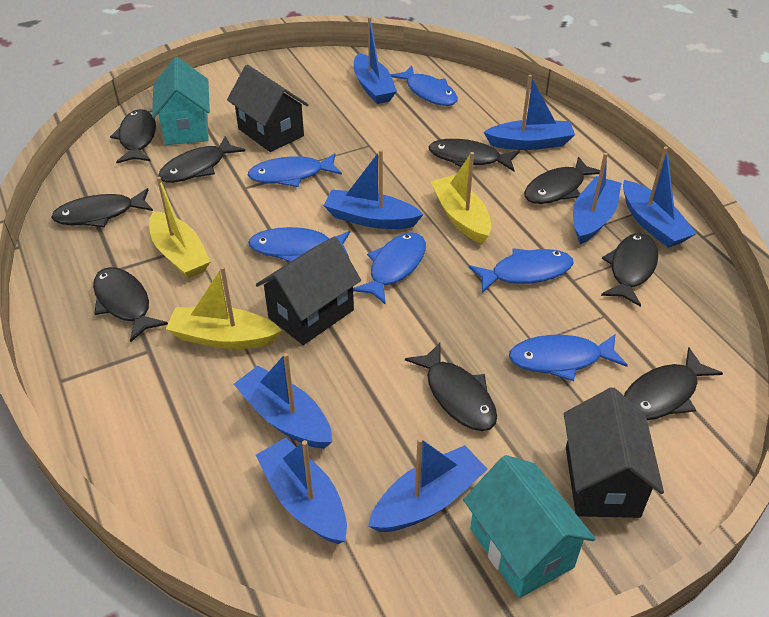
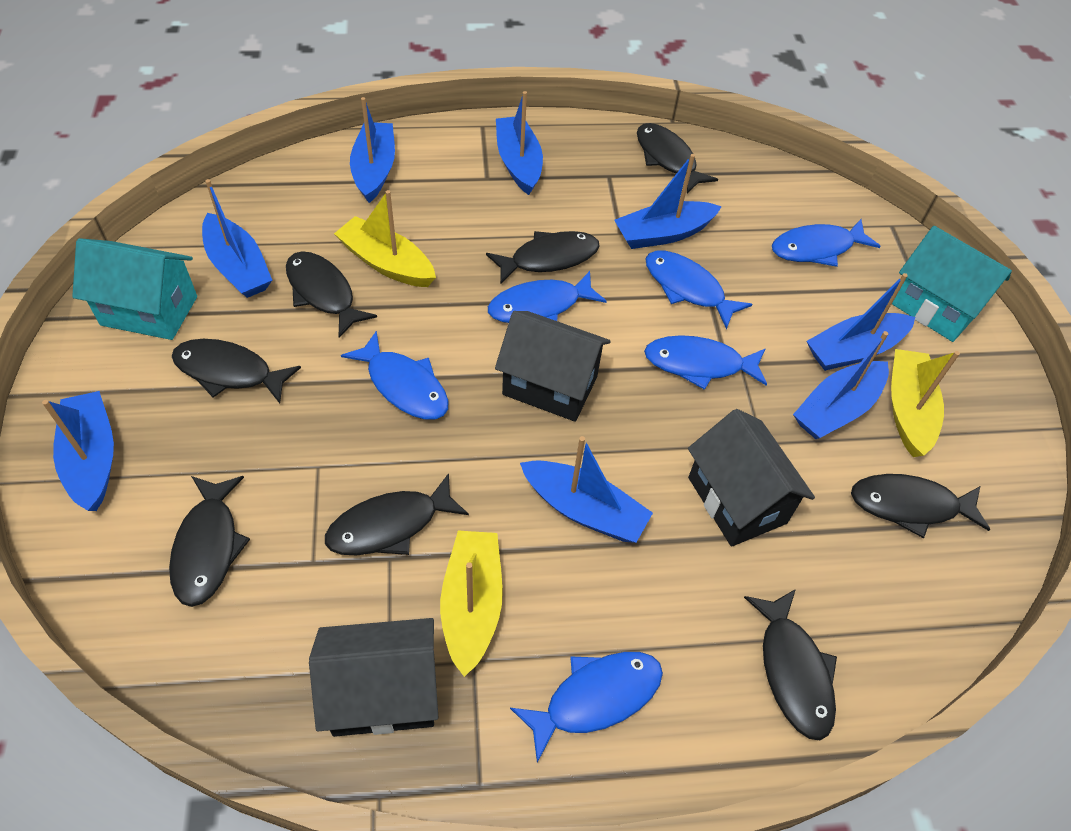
black fish: 9 -> 8

